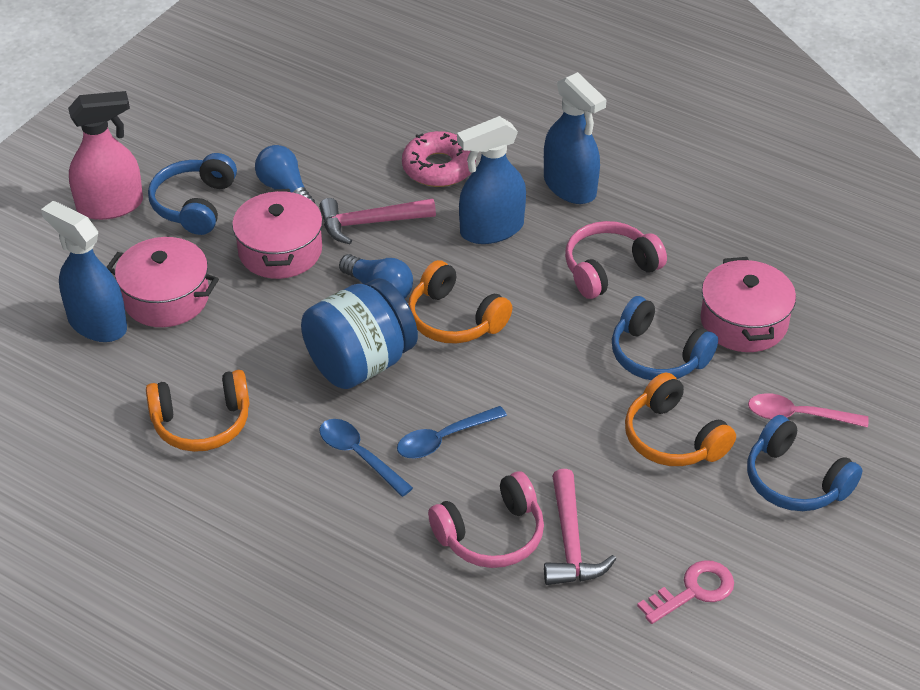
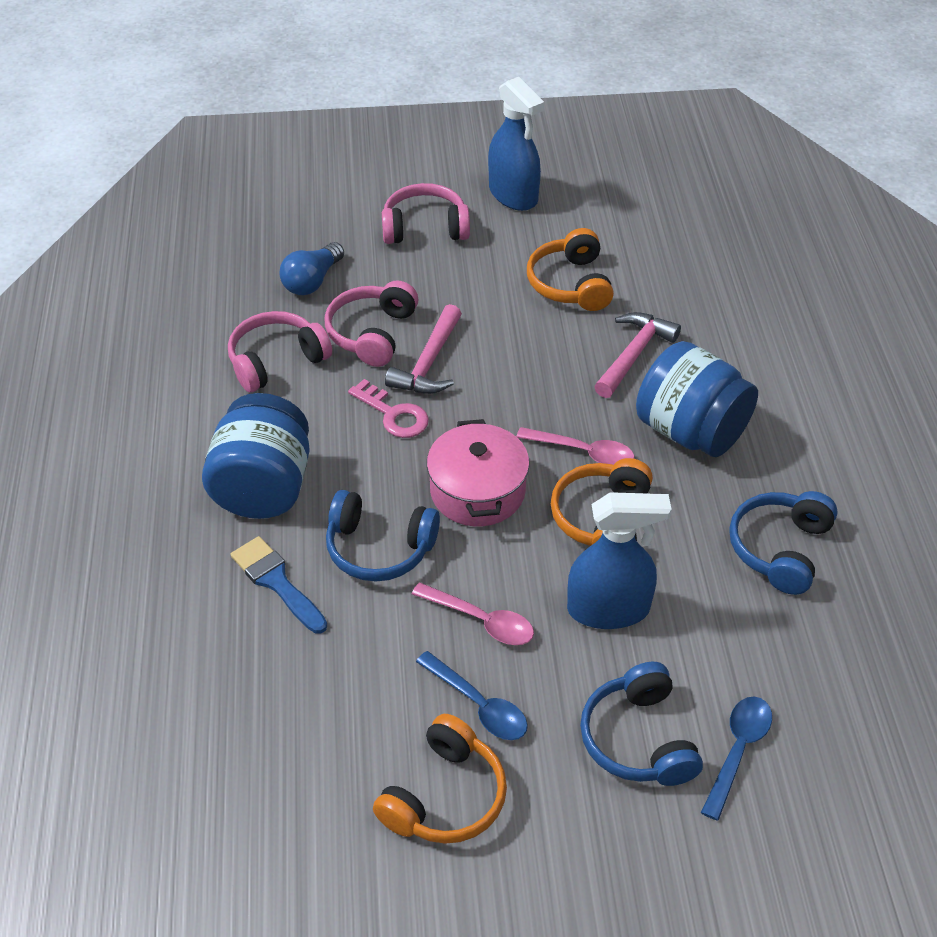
blue brush: 0 -> 1
blue jar: 1 -> 2
blue light bulb: 2 -> 1
blue spray bottle: 3 -> 2
pink donut: 1 -> 0
pink headphones: 2 -> 3
pink pot: 3 -> 1
pink spoon: 1 -> 2
pink spray bottle: 1 -> 0

